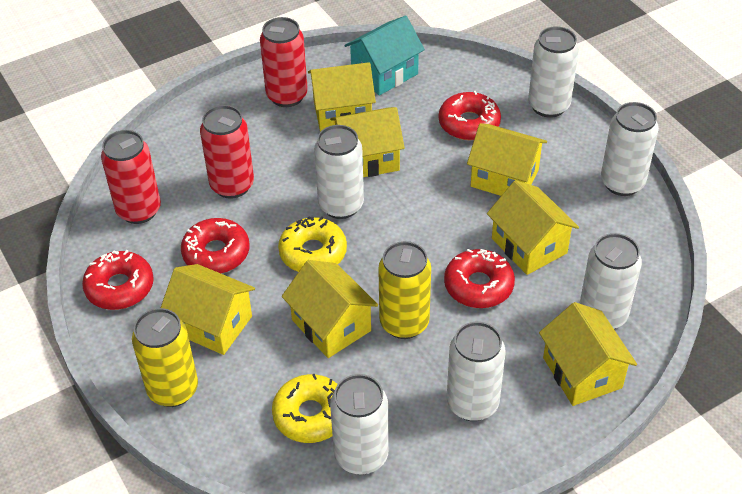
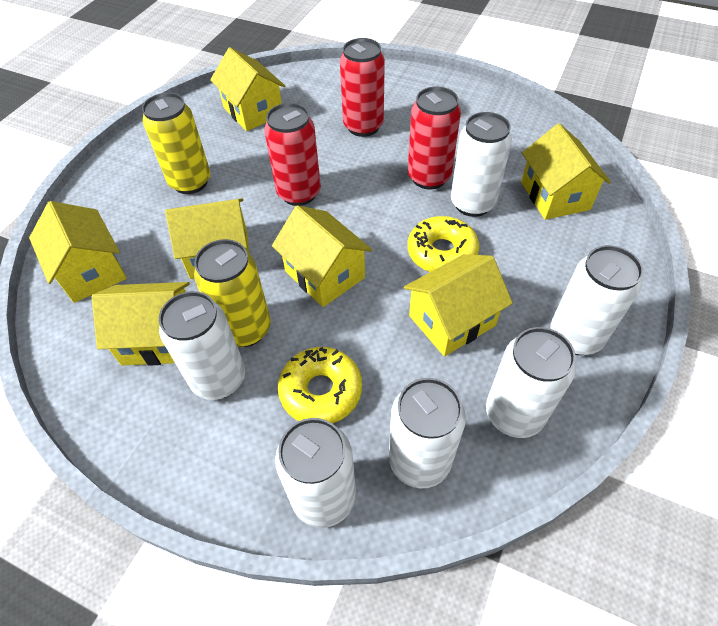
red donut: 4 -> 0
turquoise house: 1 -> 0

